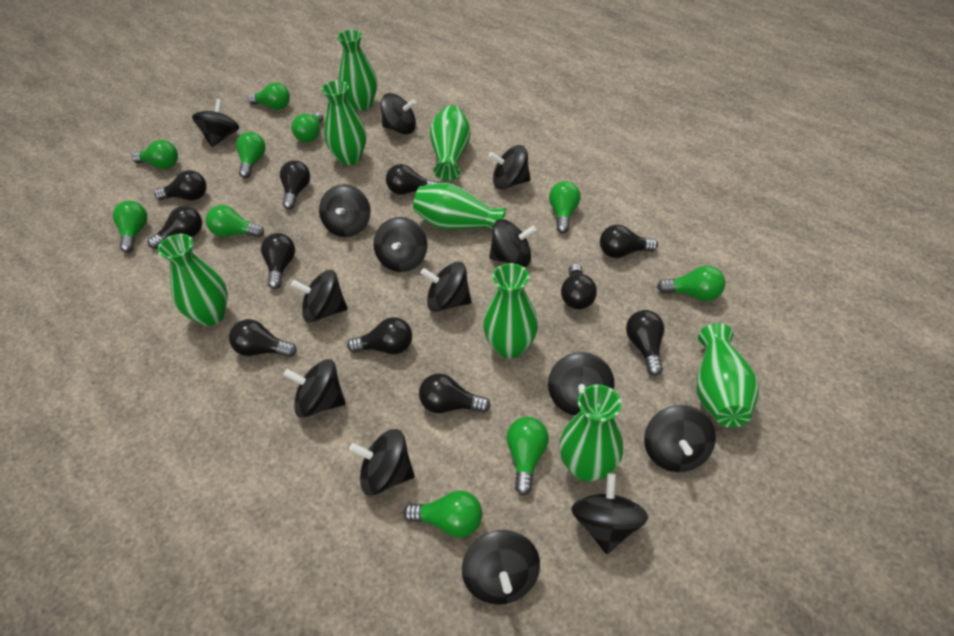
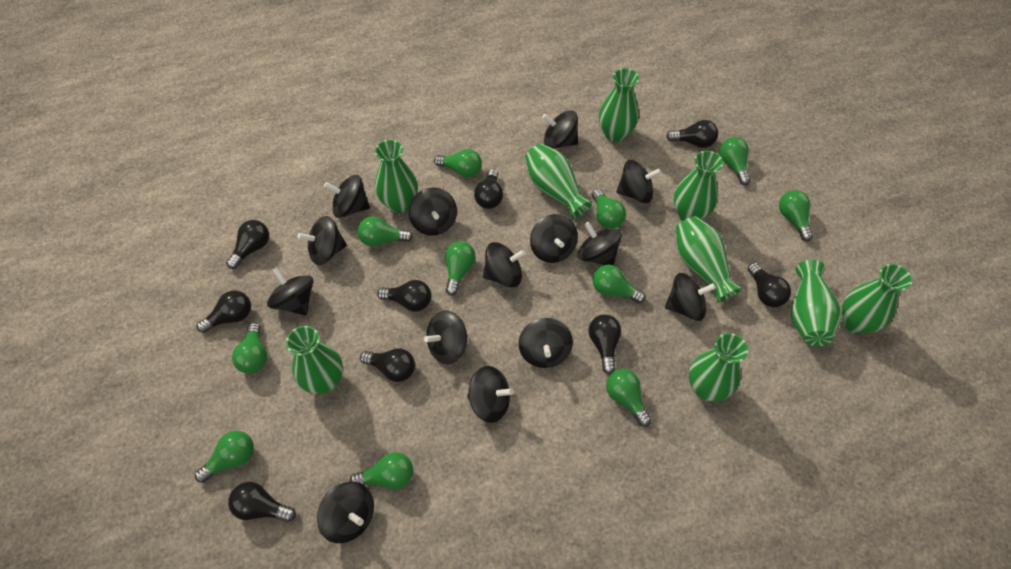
black light bulb: 11 -> 9
green light bulb: 10 -> 11
green vase: 8 -> 9

